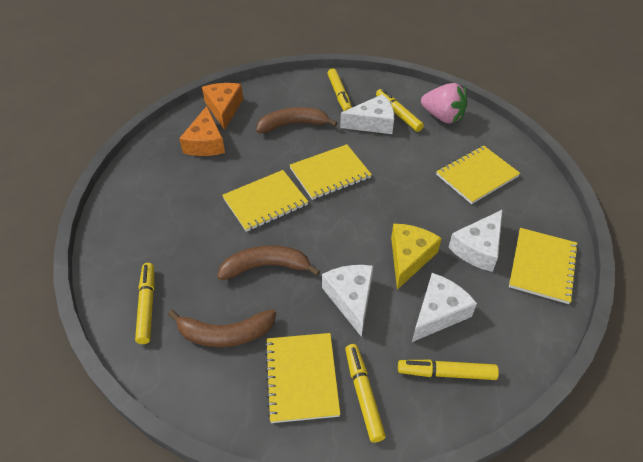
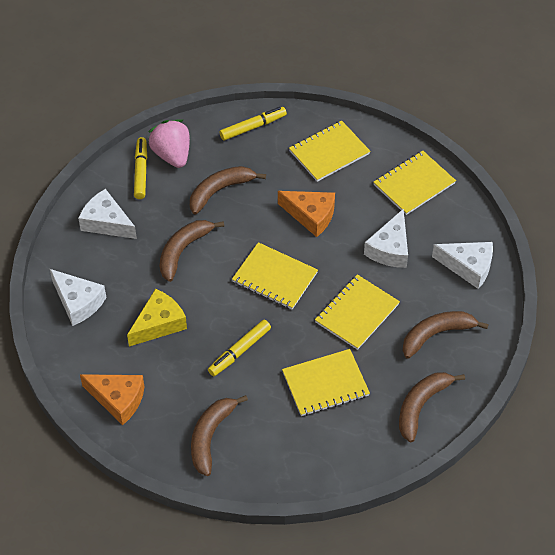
brown banana: 3 -> 5
yellow marker: 5 -> 3

